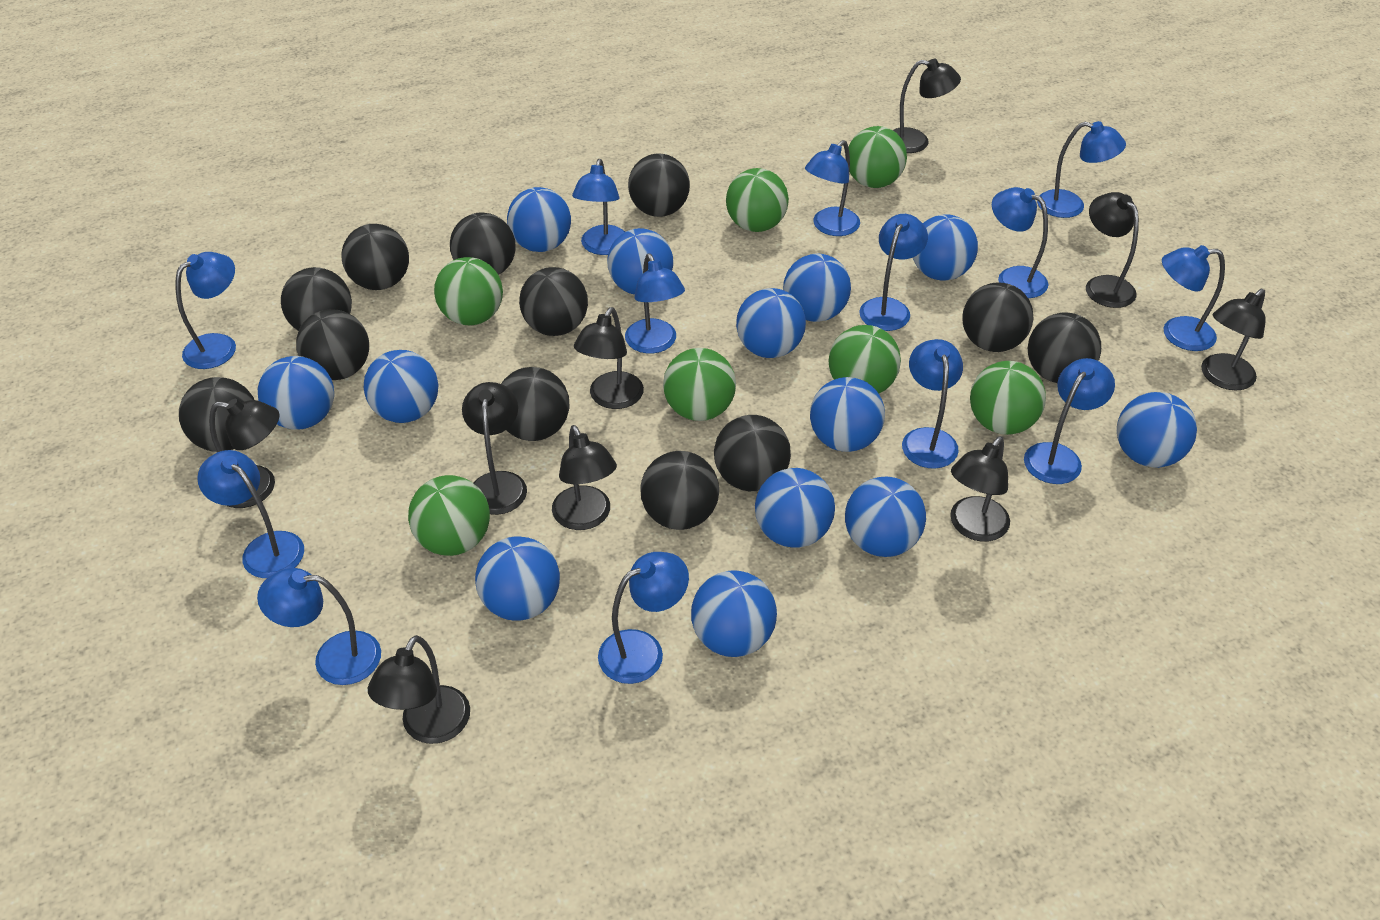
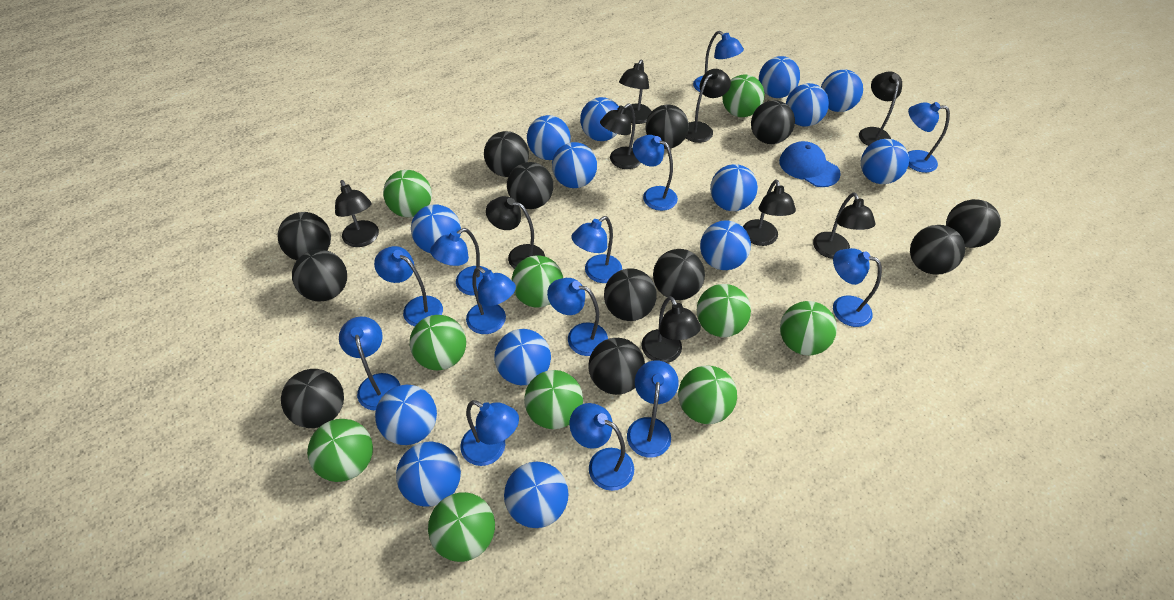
blue ball: 13 -> 14
blue cap: 0 -> 1
green ball: 7 -> 10

